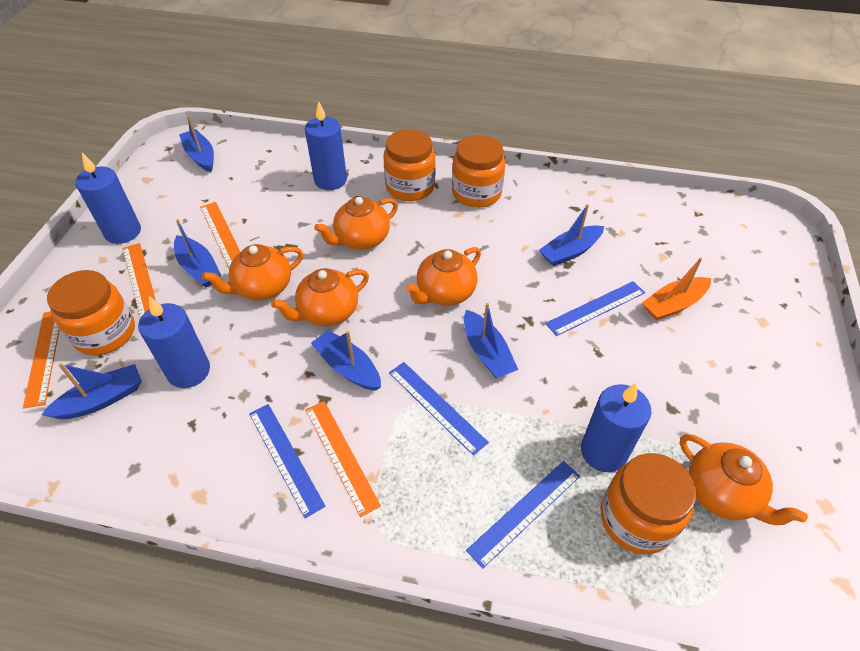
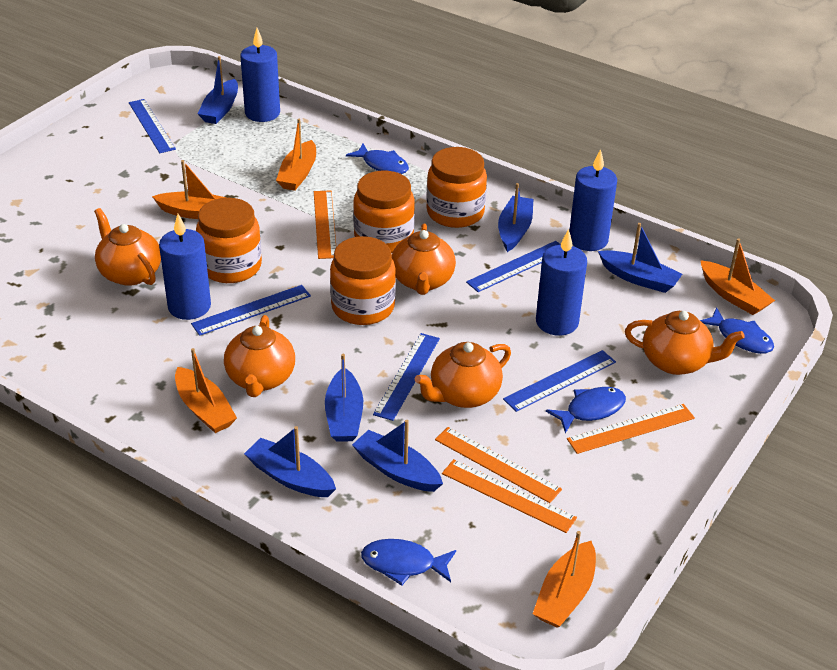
blue fish: 0 -> 4
blue ruler: 4 -> 5
orange boat: 1 -> 5

